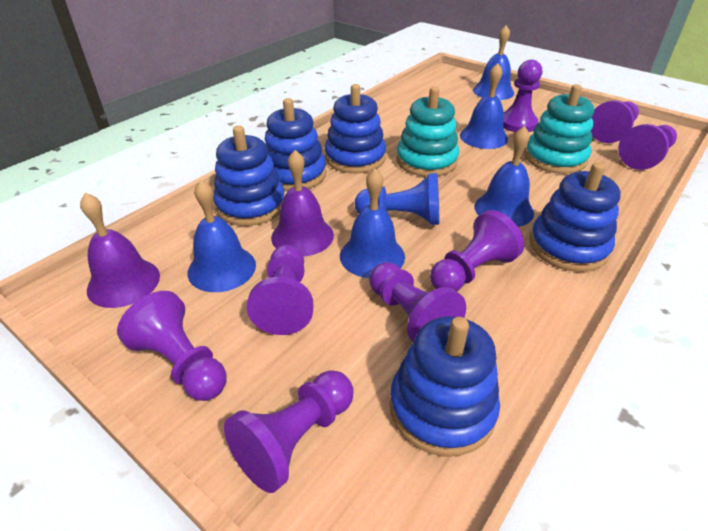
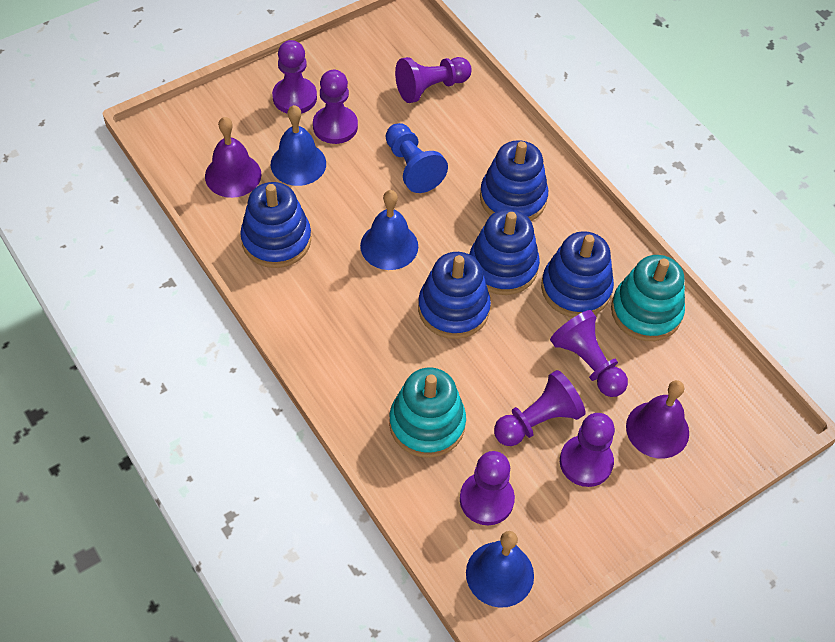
blue bell: 5 -> 3
purple pawn: 8 -> 7

